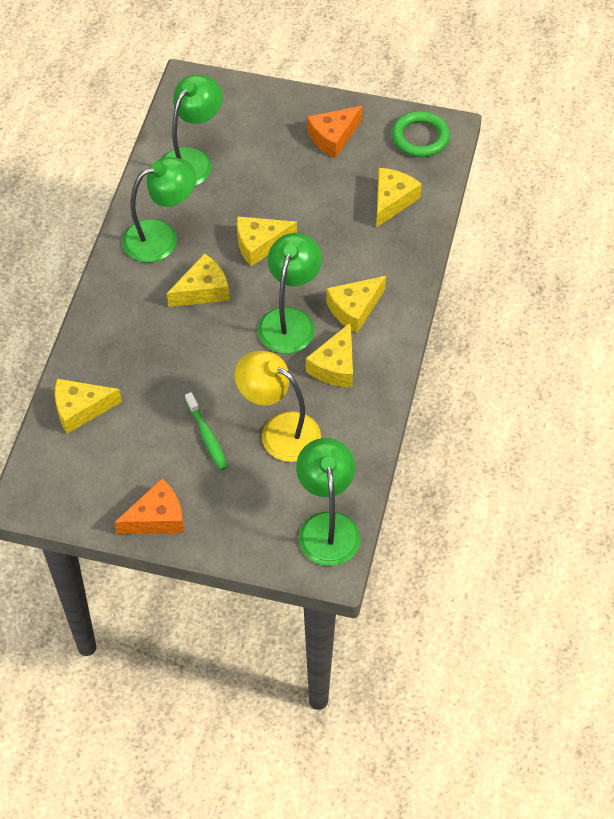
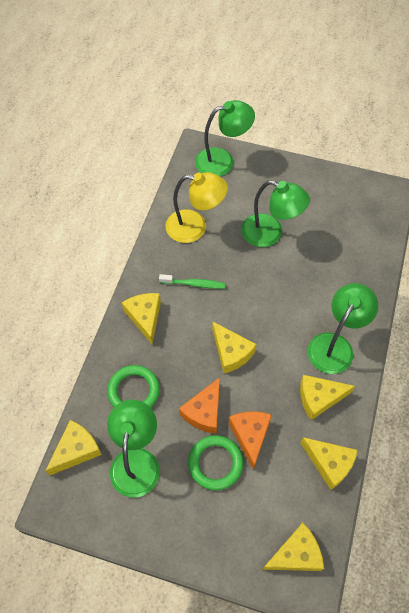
green ring: 1 -> 2

